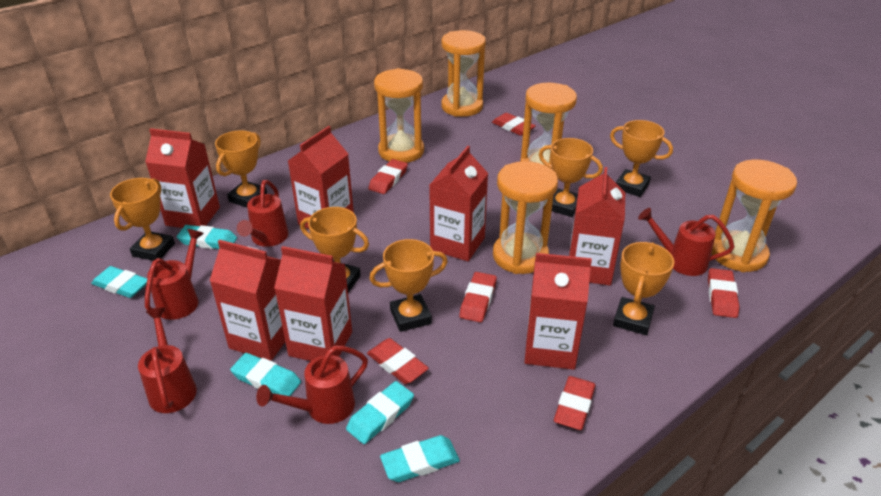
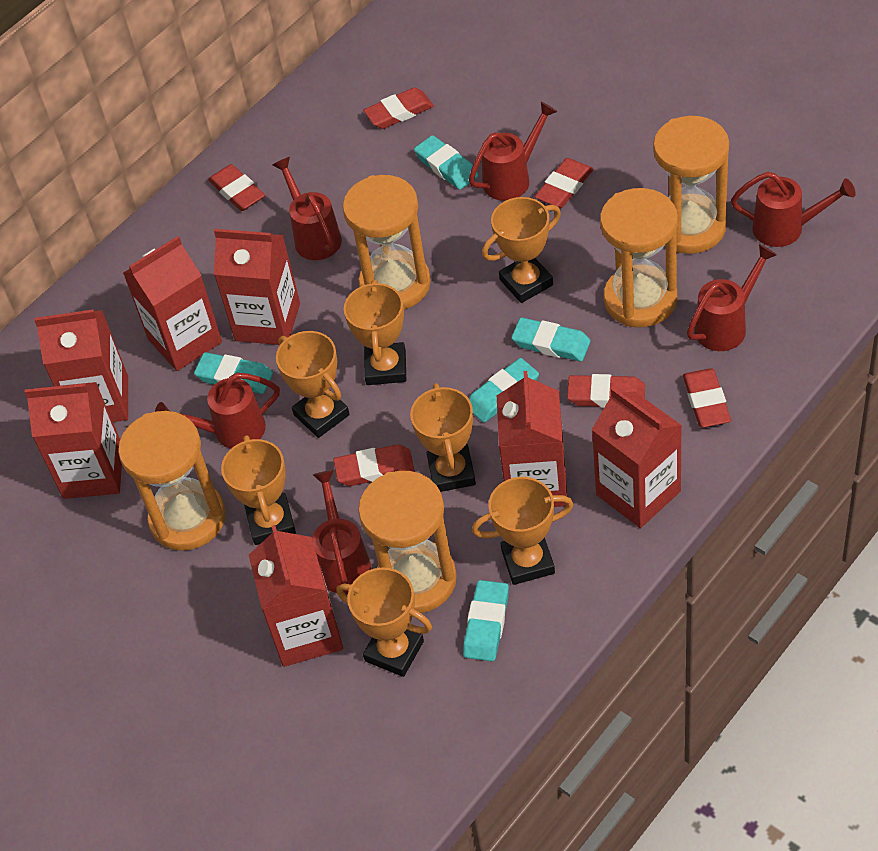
red watering can: 5 -> 6

